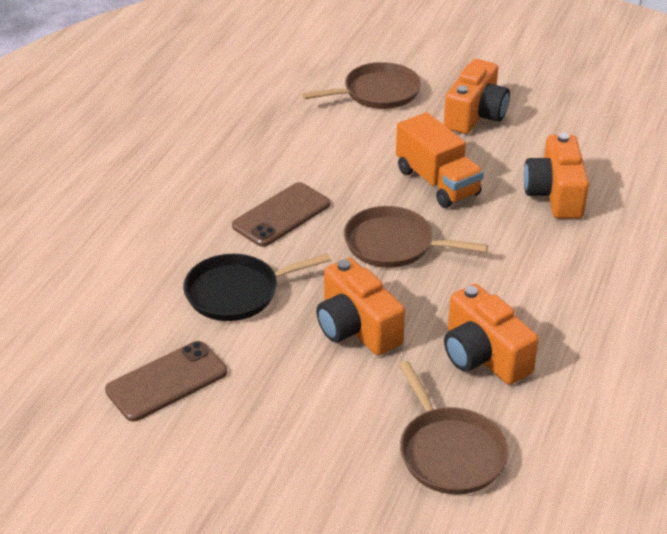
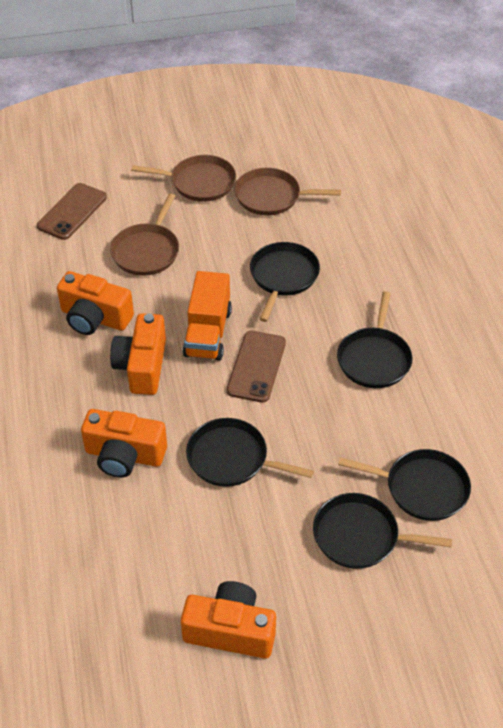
black pan: 1 -> 5

